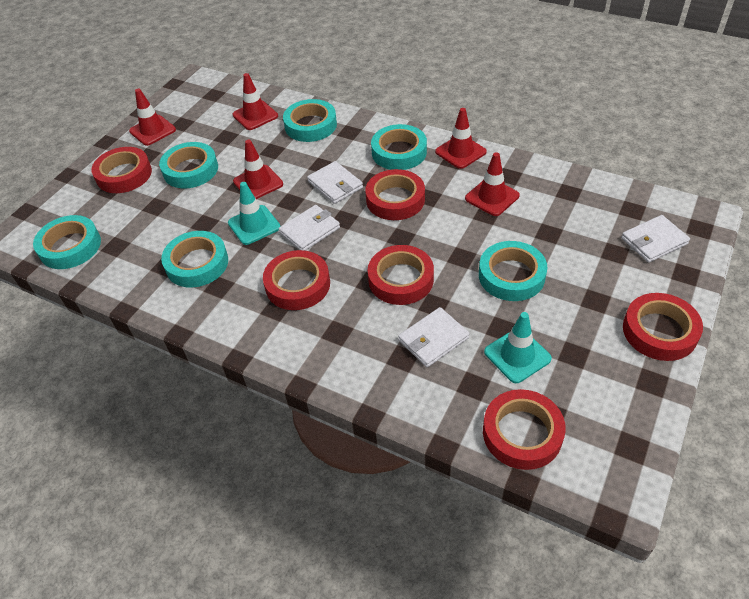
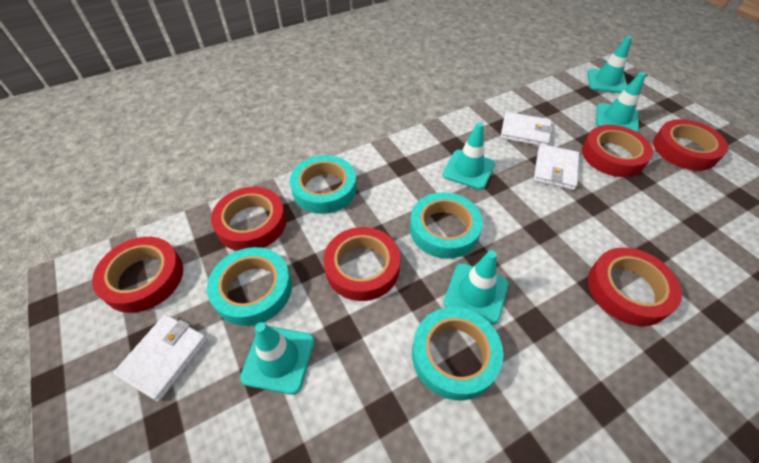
red traffic cone: 5 -> 0
turquoise tape: 6 -> 4
turquoise traffic cone: 2 -> 5
white wallet: 4 -> 3

